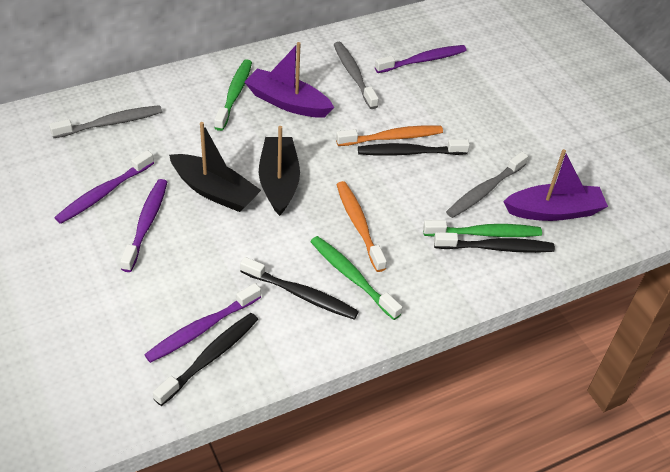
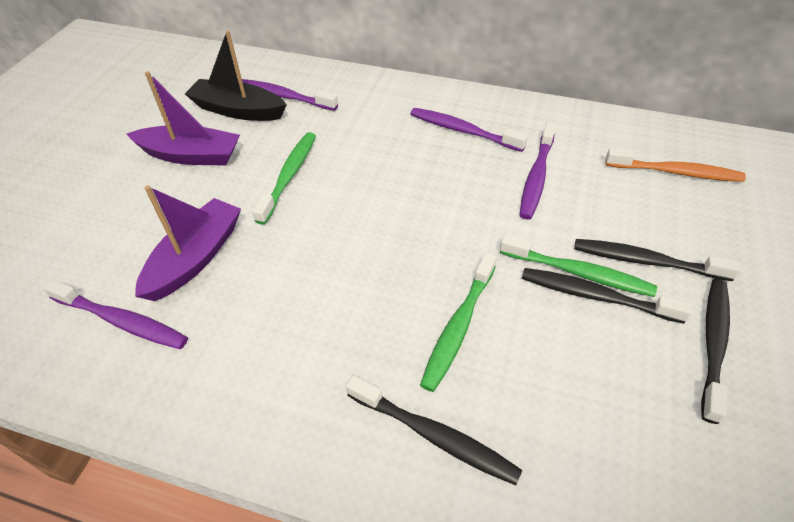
black boat: 2 -> 1
grey toothbrush: 3 -> 0
orange toothbrush: 2 -> 1

